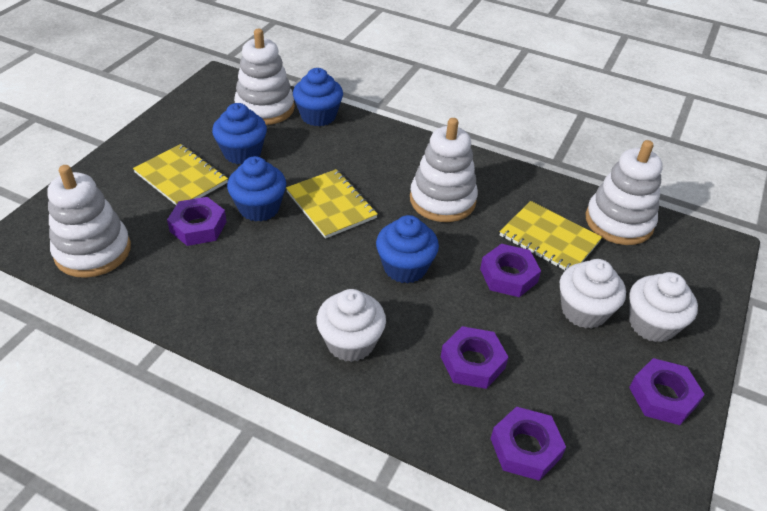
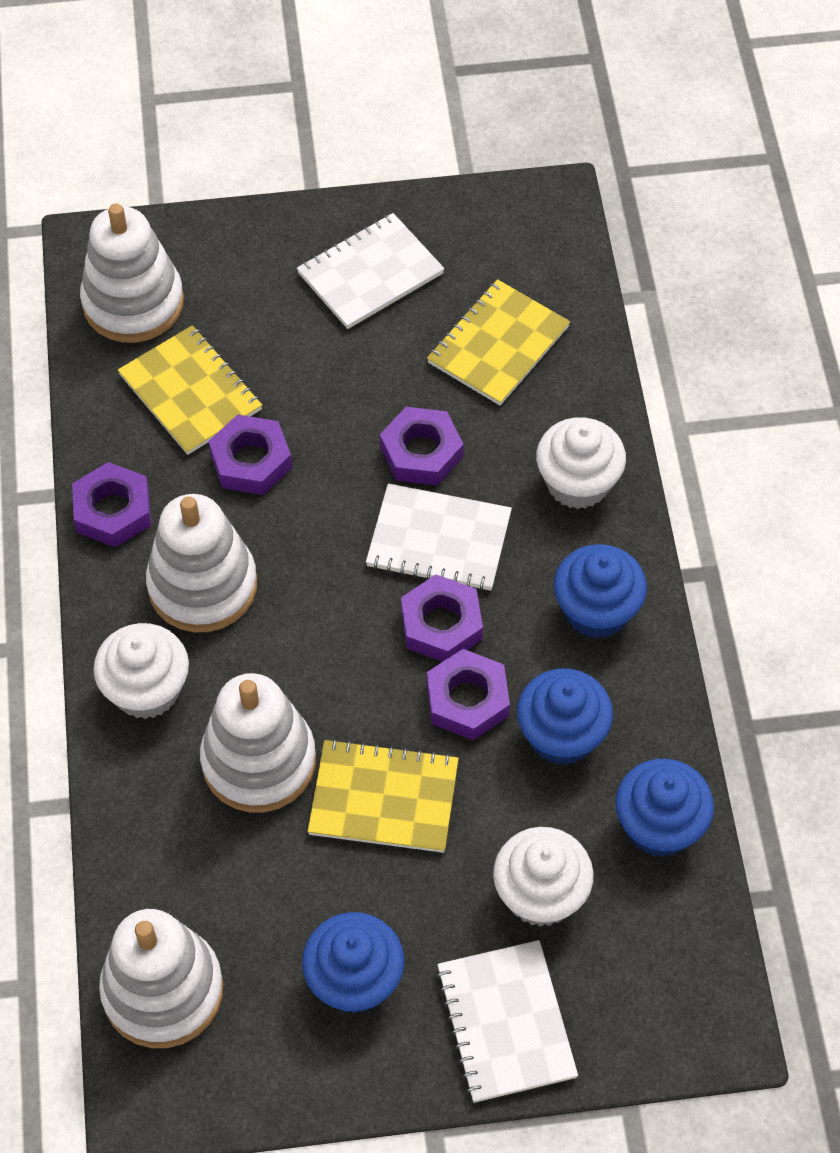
white notebook: 0 -> 3

